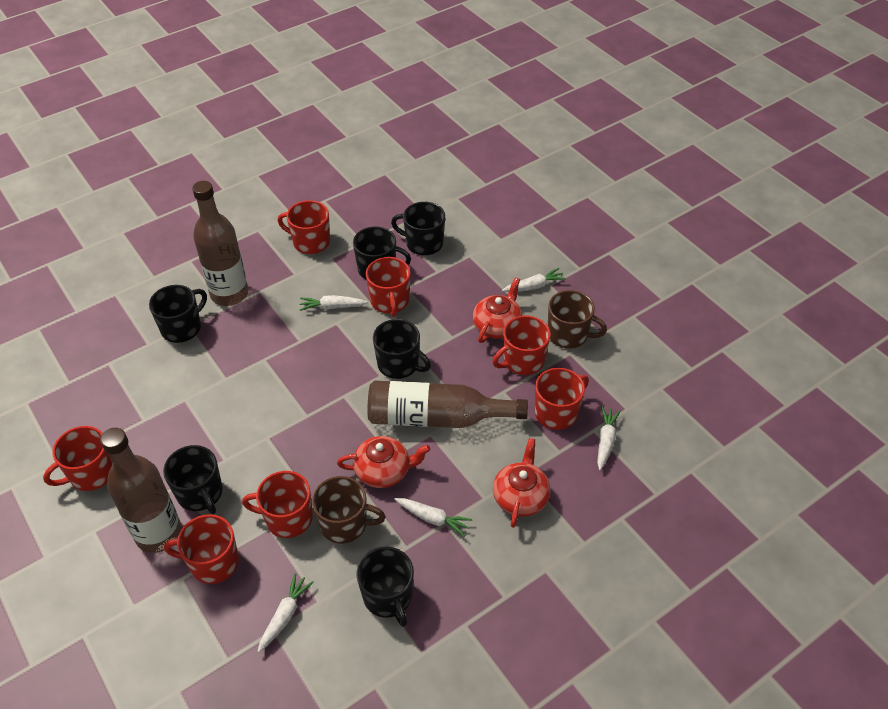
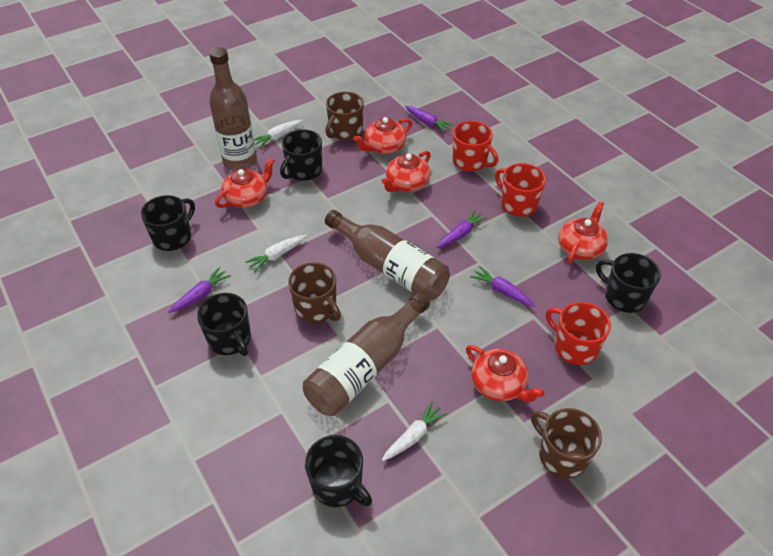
black mug: 6 -> 5
brown mug: 2 -> 3
purple carrot: 0 -> 4
red mug: 7 -> 3
red teapot: 3 -> 5
white carrot: 5 -> 3

